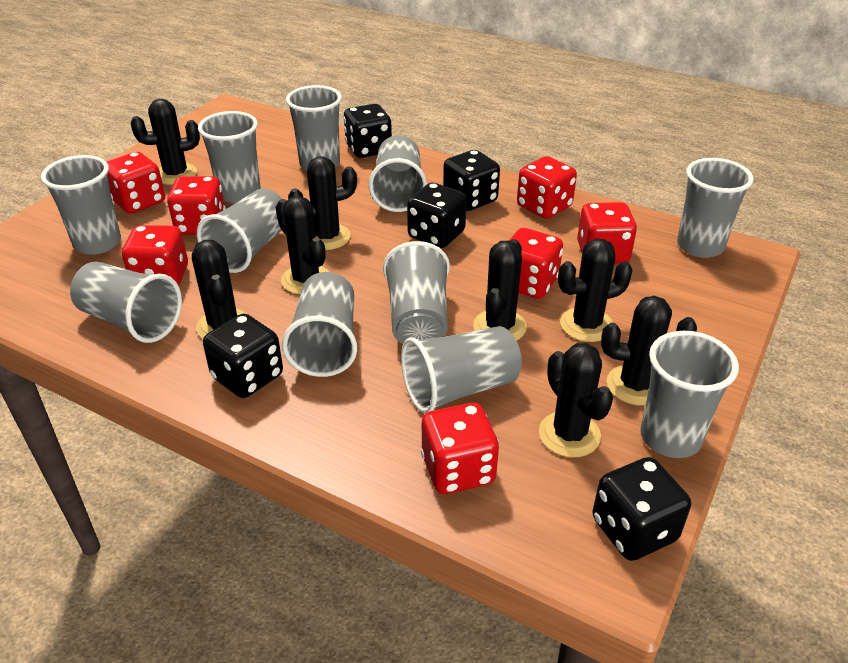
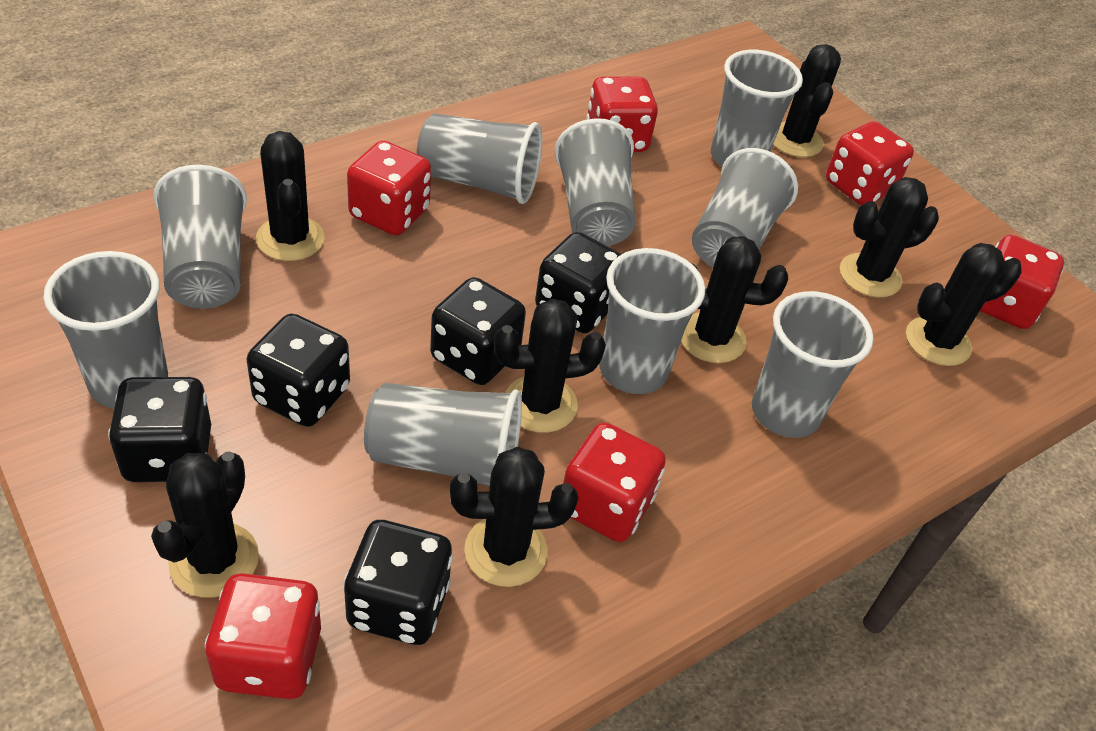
grey cup: 11 -> 9
red dice: 7 -> 6

